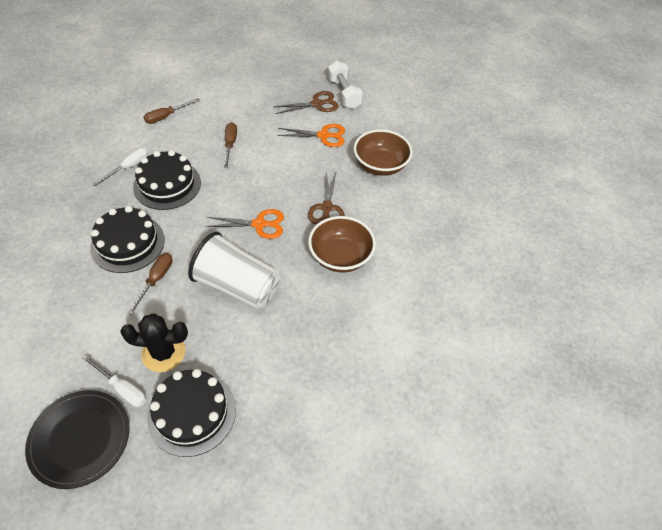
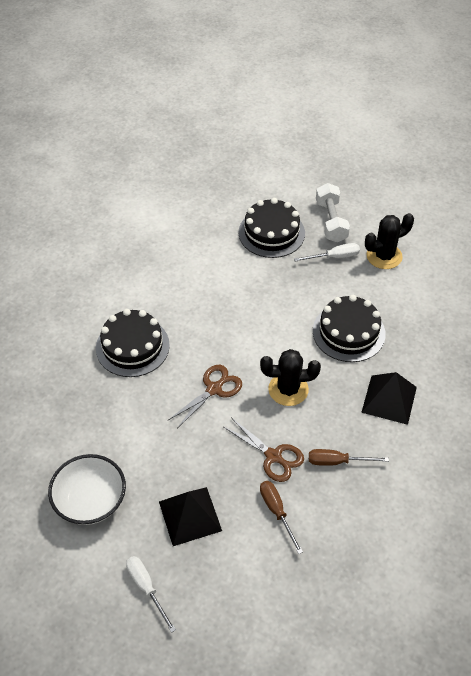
black cactus: 1 -> 2
black plate: 1 -> 0
black pyramid: 0 -> 2
brown bowl: 2 -> 0
brown screwdriver: 3 -> 2
orange scissors: 2 -> 0
white bowl: 0 -> 1
white cup: 1 -> 0

